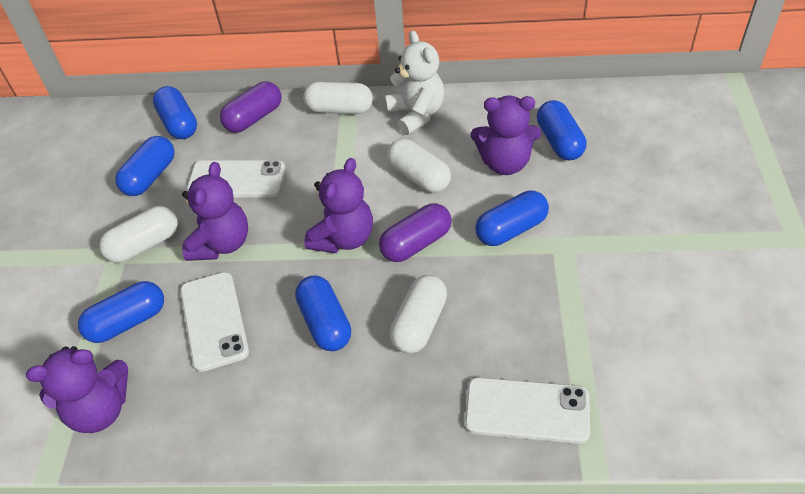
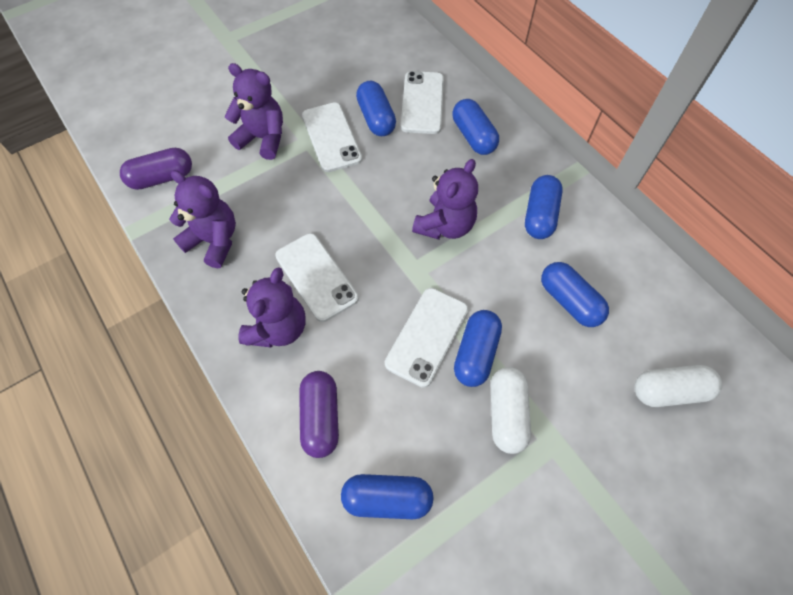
white capsule: 4 -> 2
white phone: 3 -> 4
white teddy bear: 1 -> 0

